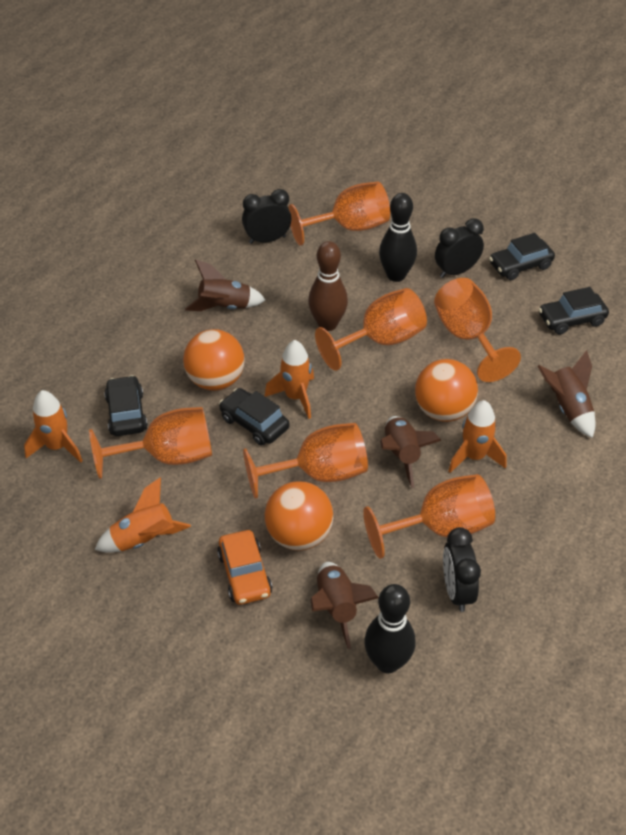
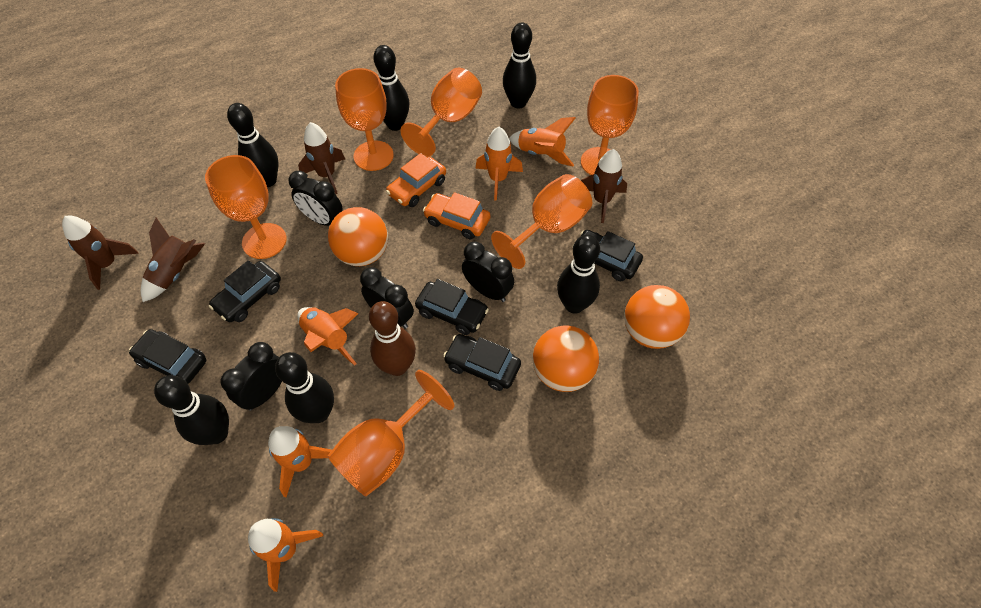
black bowling pin: 2 -> 6
black car: 4 -> 5
black clock: 3 -> 4
orange car: 1 -> 2
orange rocket: 4 -> 5

